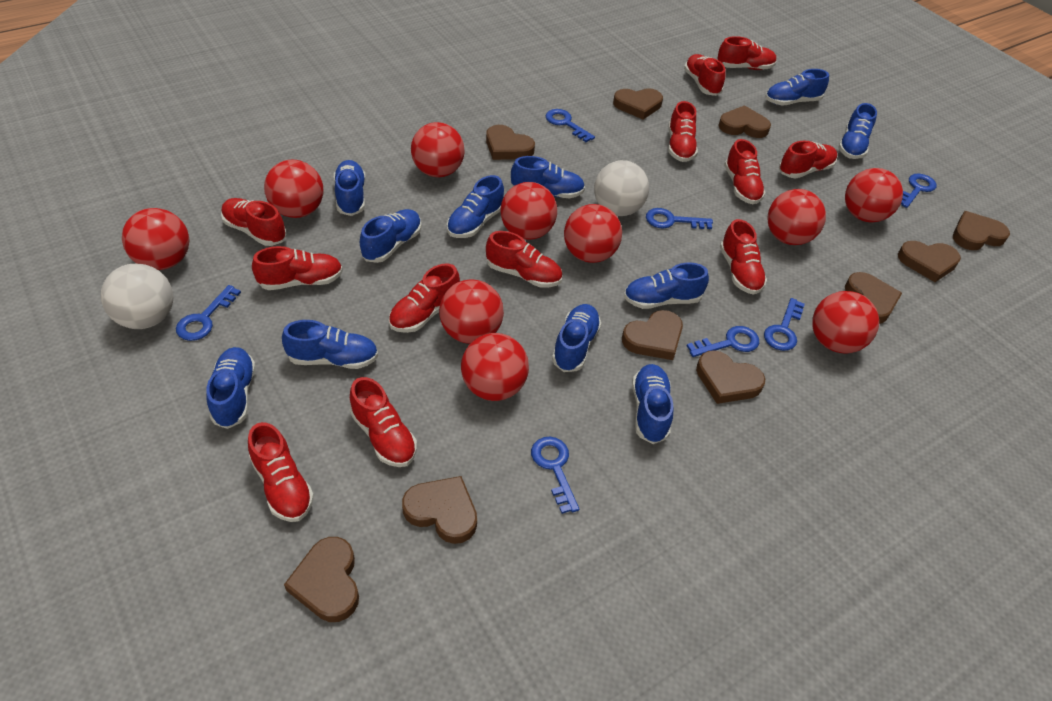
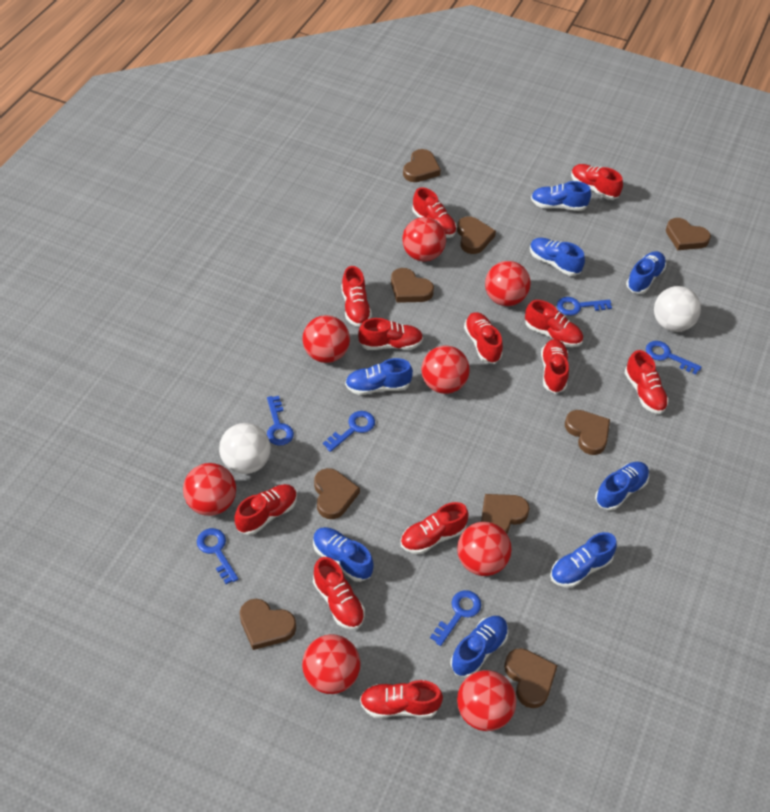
blue key: 7 -> 6
blue shoe: 11 -> 8
brown heart: 10 -> 9
red ball: 10 -> 8

